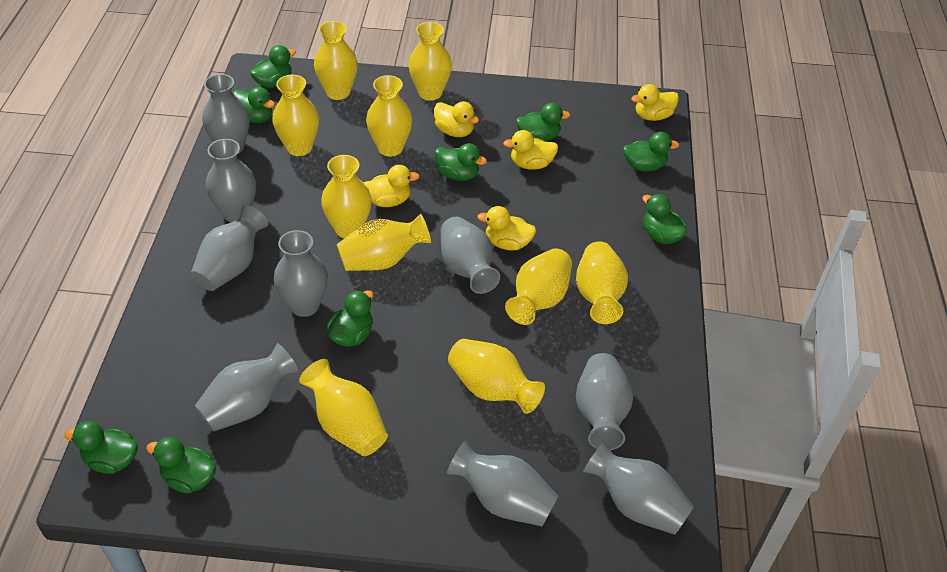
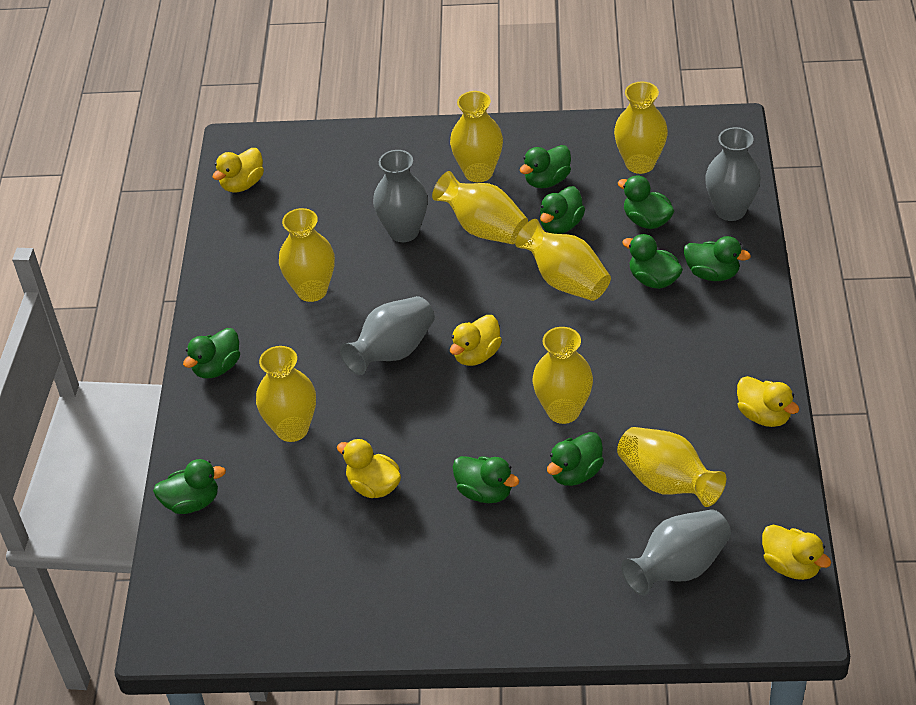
grey vase: 9 -> 4
yellow vase: 10 -> 8

